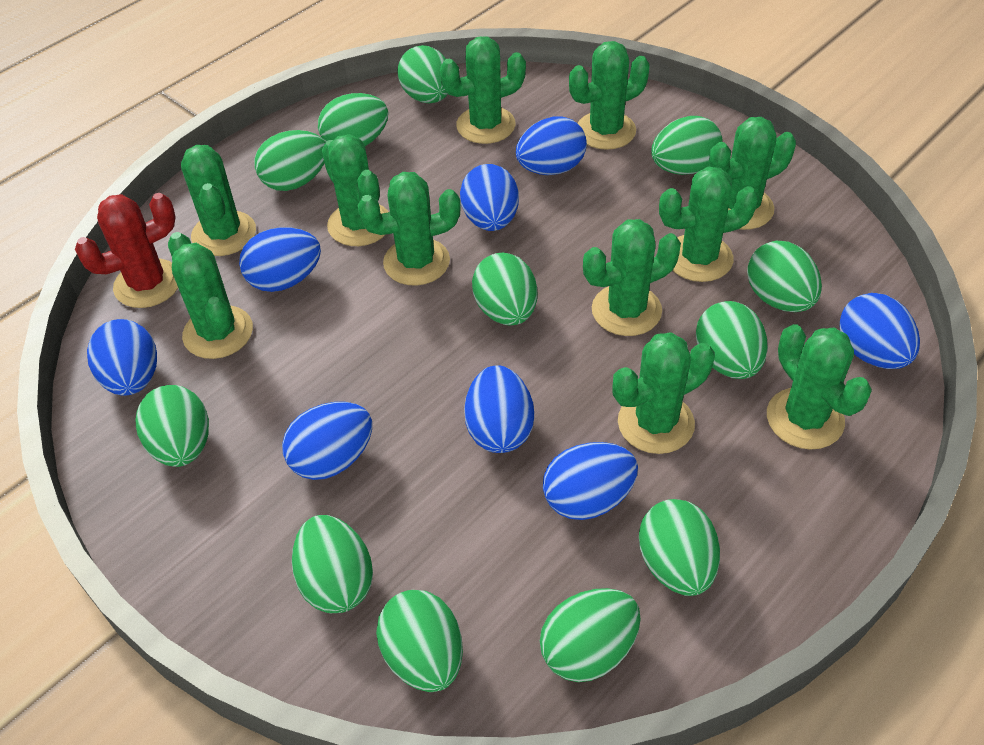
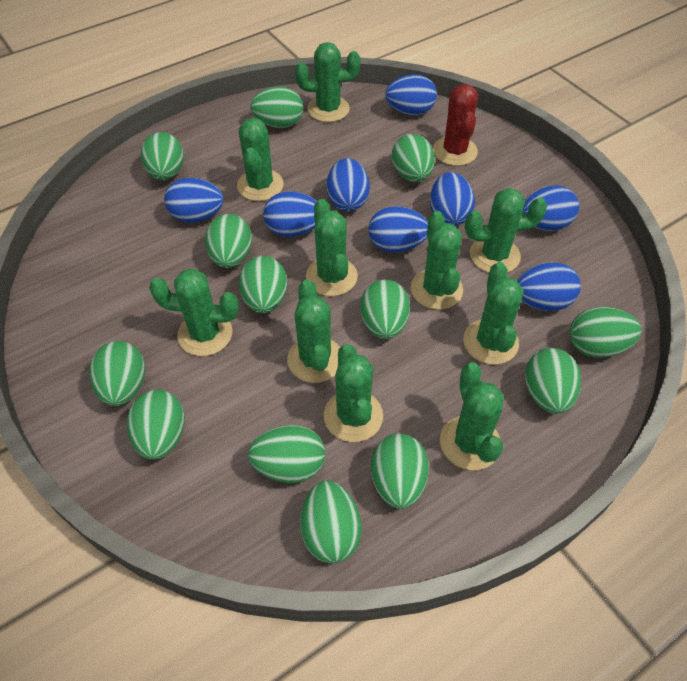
green cactus: 11 -> 10
green egg: 12 -> 13

